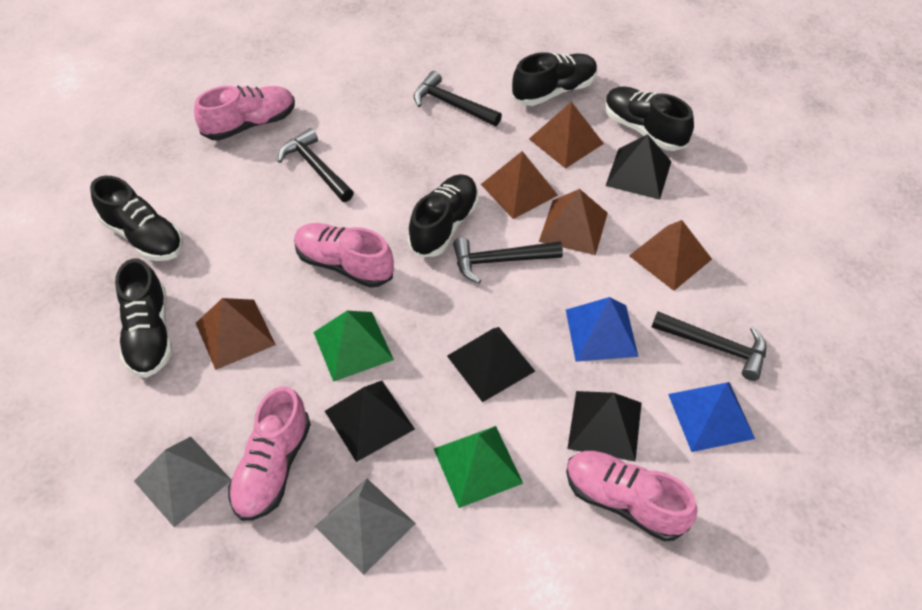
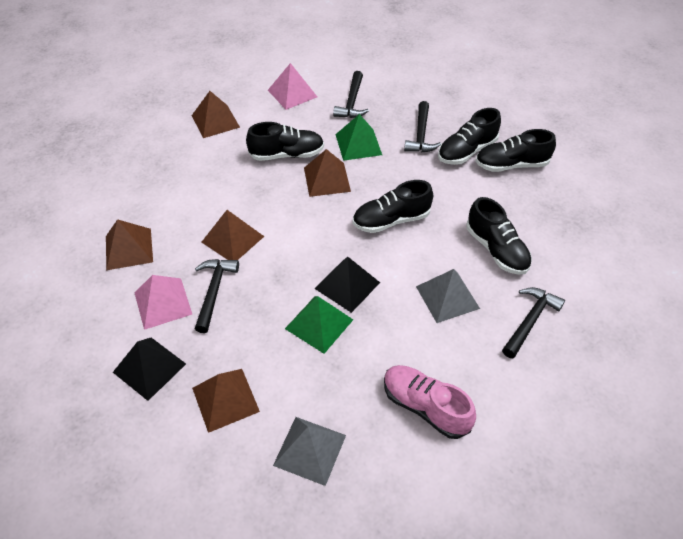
black pyramid: 4 -> 2
blue pyramid: 2 -> 0
pink pyramid: 0 -> 2
pink shoe: 4 -> 1

